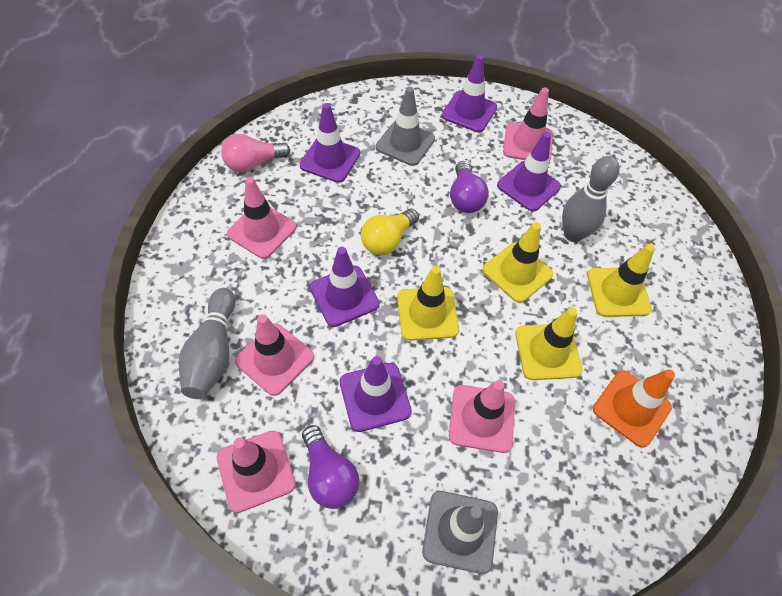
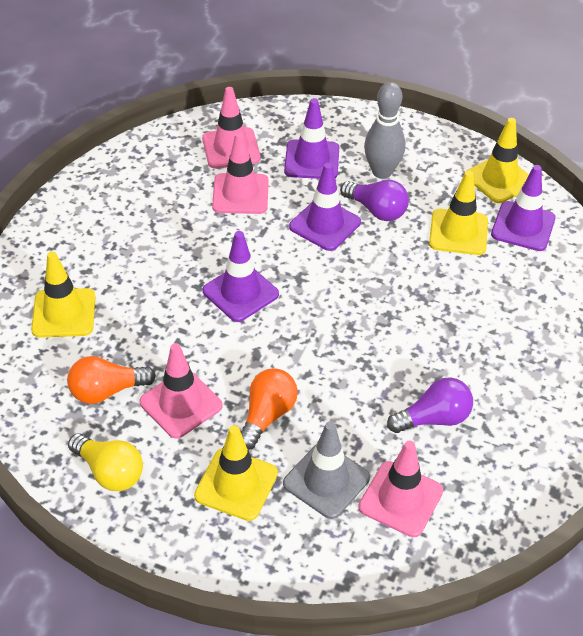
grey bowling pin: 2 -> 1
grey traffic cone: 2 -> 1
orange light bulb: 0 -> 2
orange traffic cone: 1 -> 0
pink light bulb: 1 -> 0
pink traffic cone: 5 -> 4
purple traffic cone: 5 -> 4

